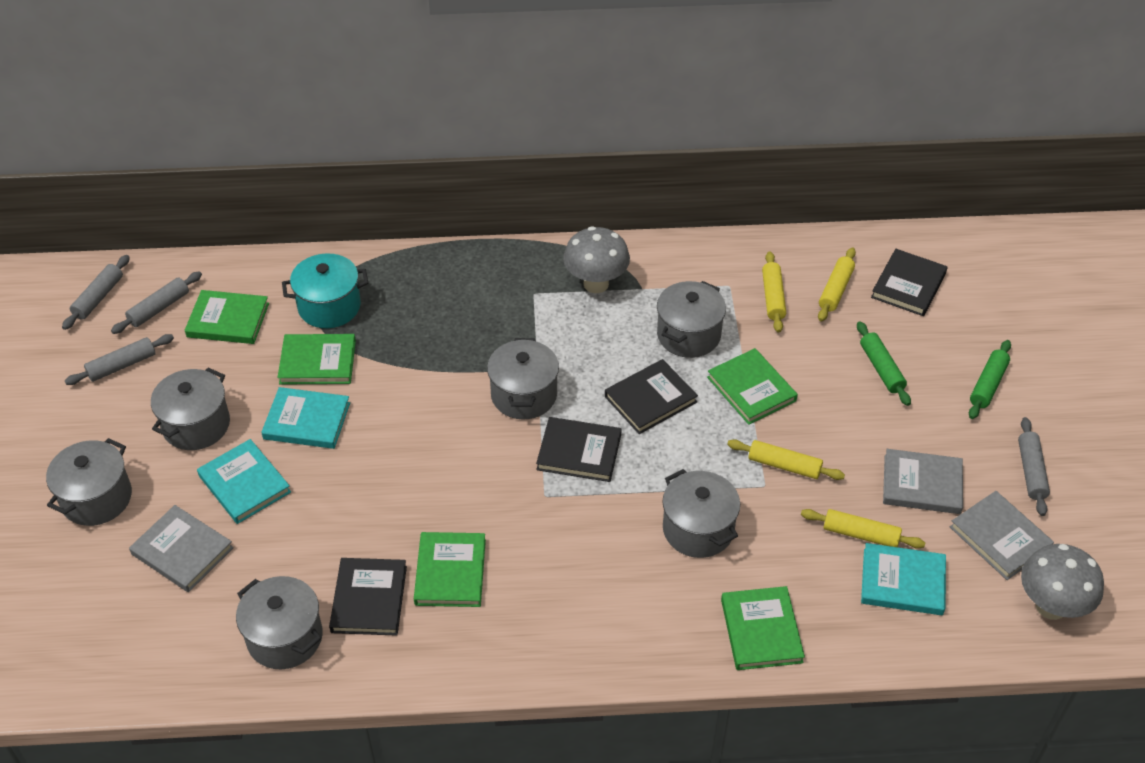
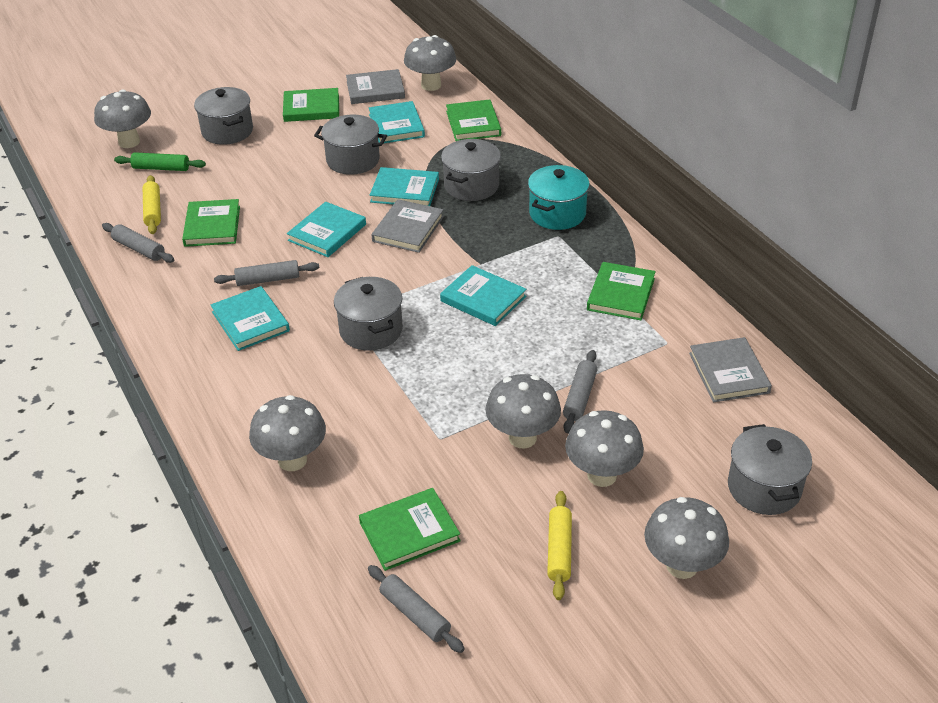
black book: 4 -> 0
green rolling pin: 2 -> 1
grey mushroom: 2 -> 6
grey pot: 6 -> 5
turquoise book: 3 -> 5
yellow rolling pin: 4 -> 2

